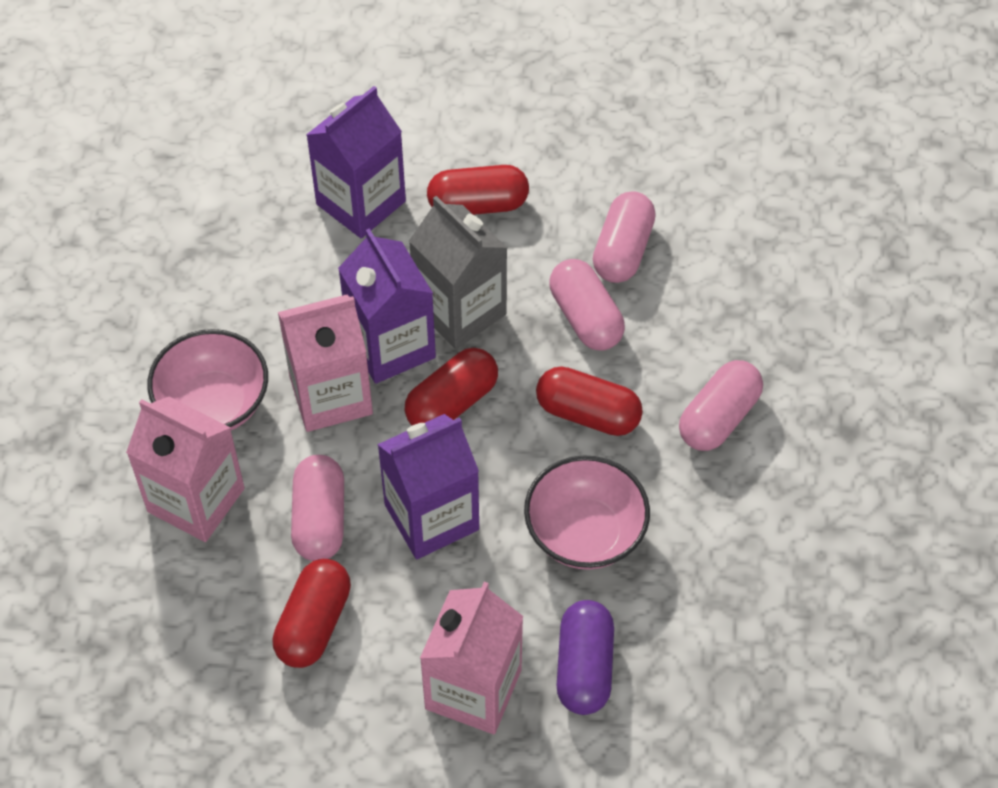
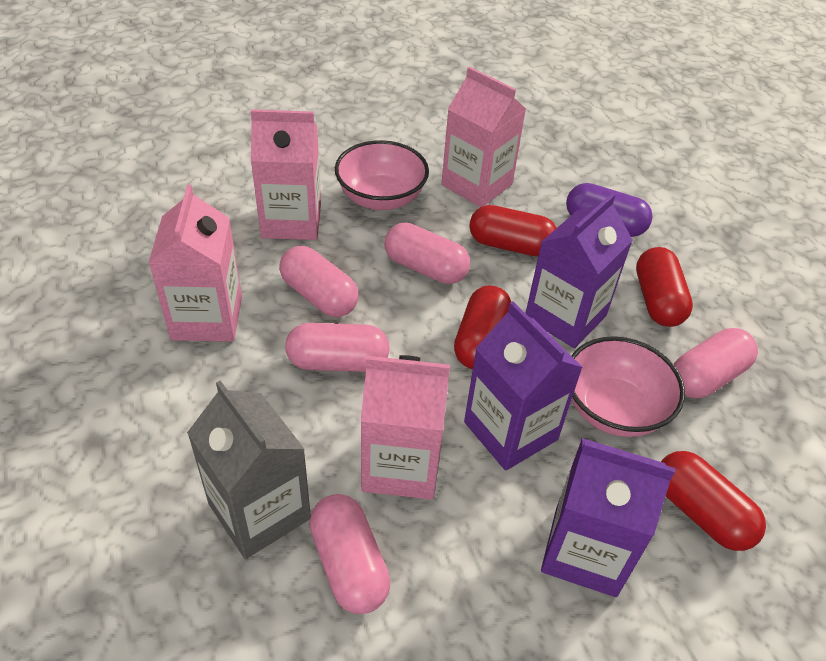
pink capsule: 4 -> 5
pink carton: 3 -> 4

